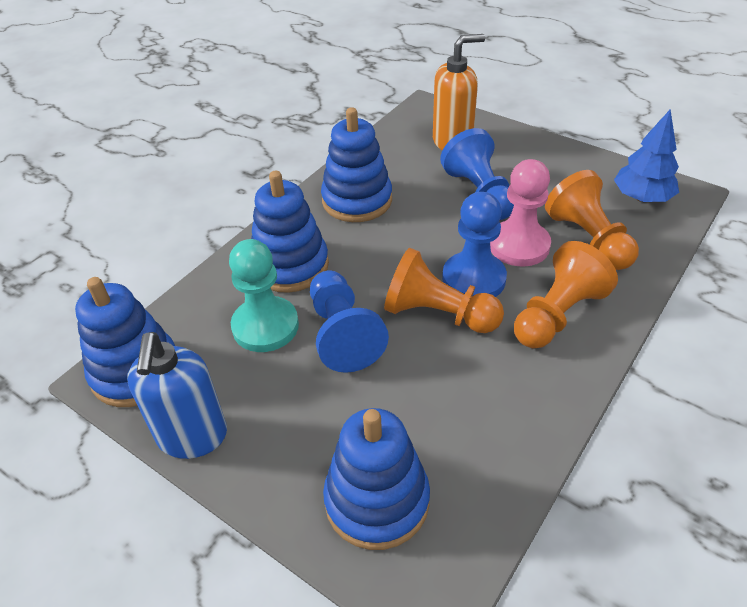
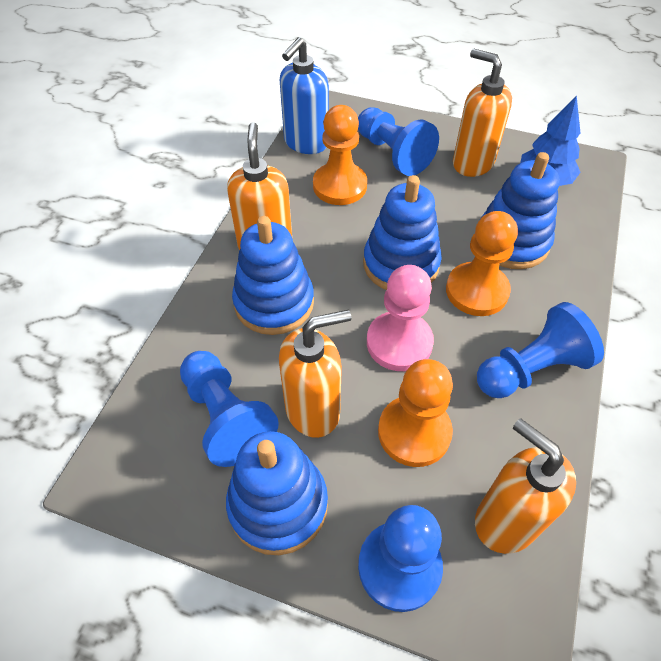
blue pawn: 3 -> 4
orange soap dispenser: 1 -> 4
turquoise pawn: 1 -> 0

